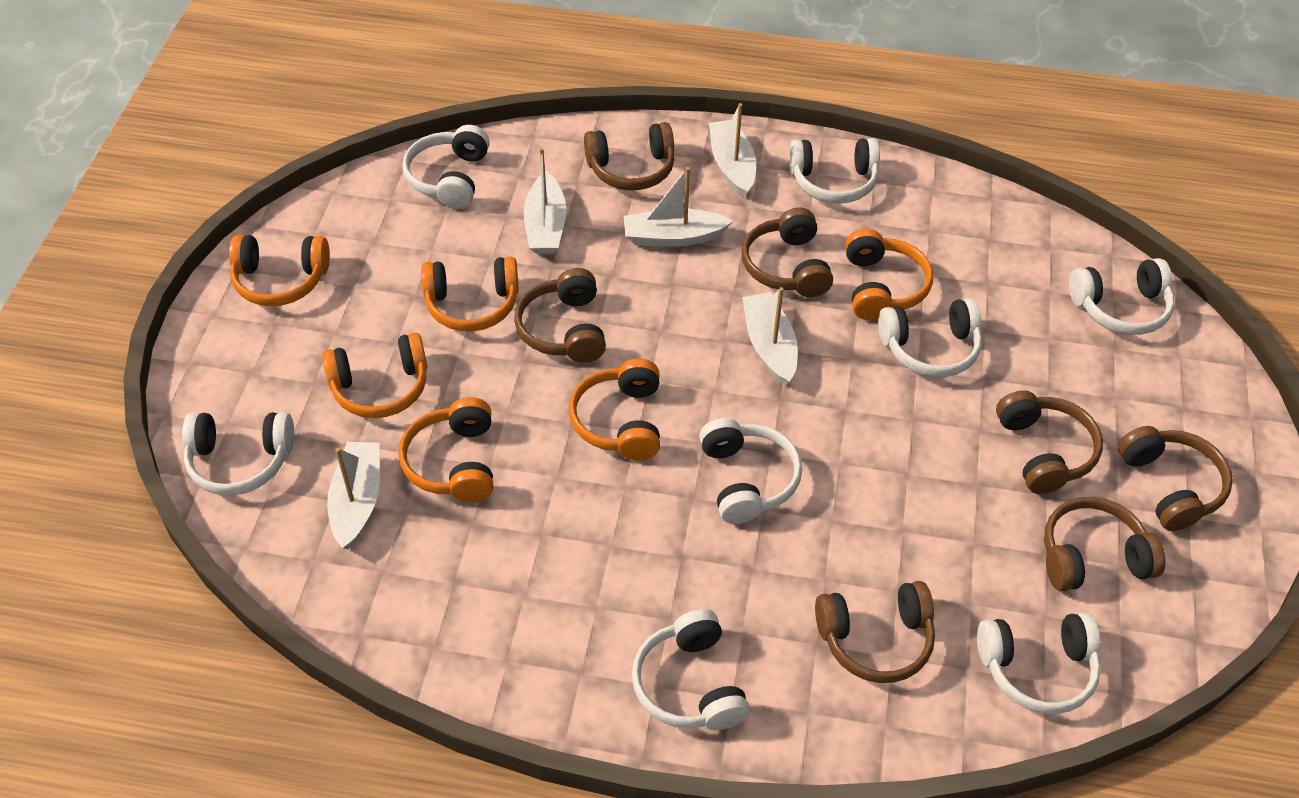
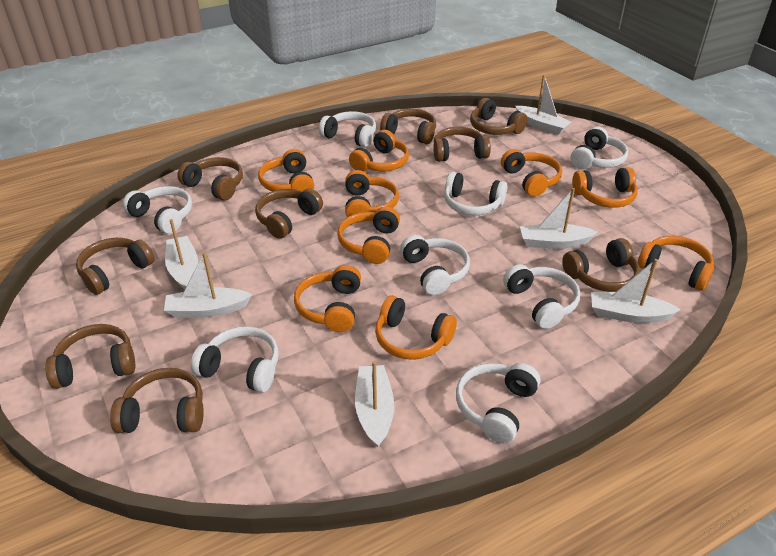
brown headphones: 7 -> 9
orange headphones: 6 -> 9
white boat: 5 -> 6

